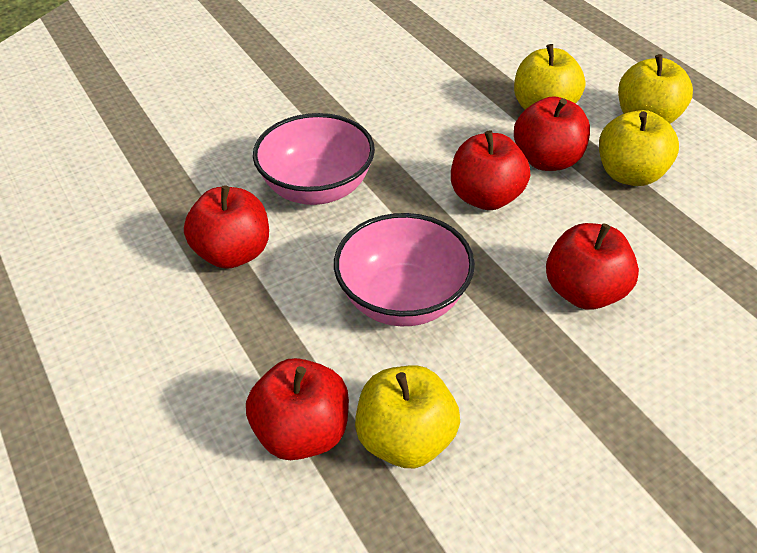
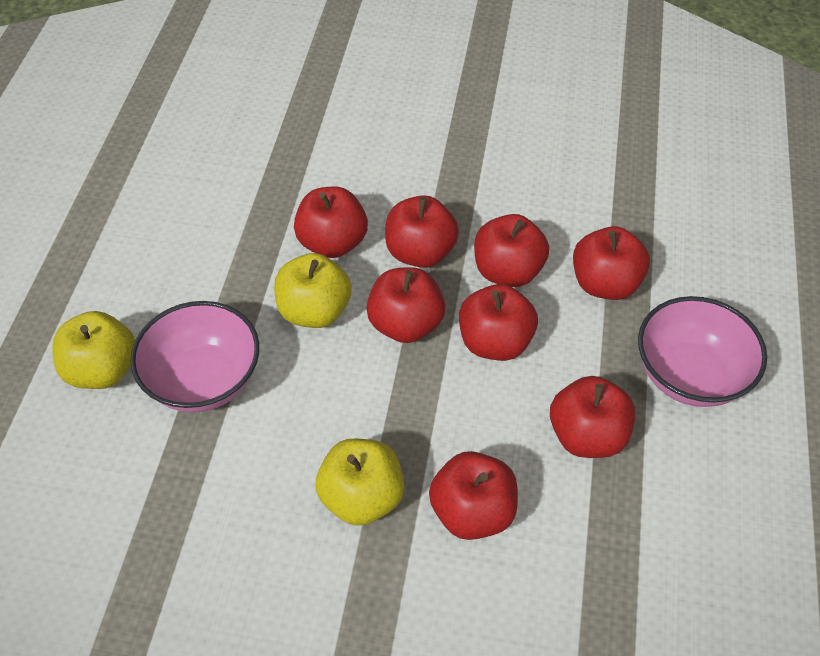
red apple: 5 -> 8
yellow apple: 4 -> 3

